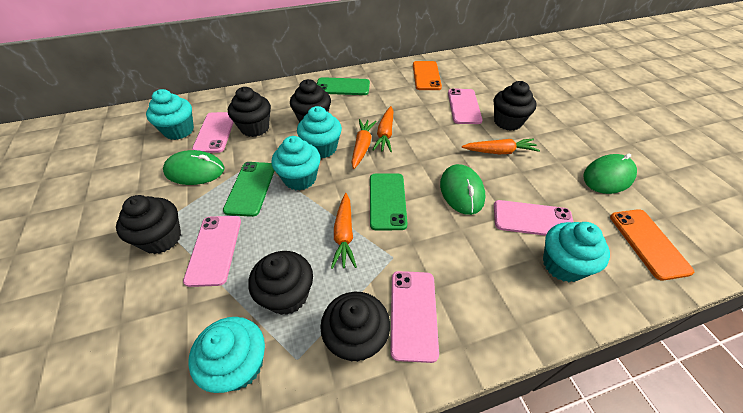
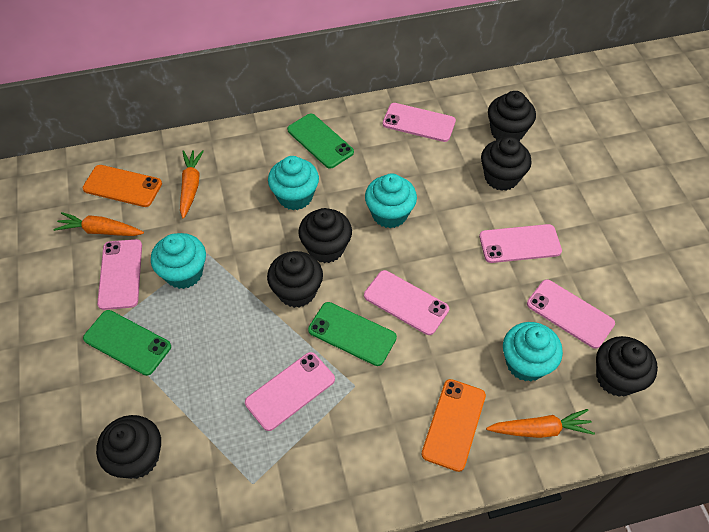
green mouse: 3 -> 0
orange carrot: 4 -> 3
pink phone: 5 -> 6
turquoise cupcake: 5 -> 4

